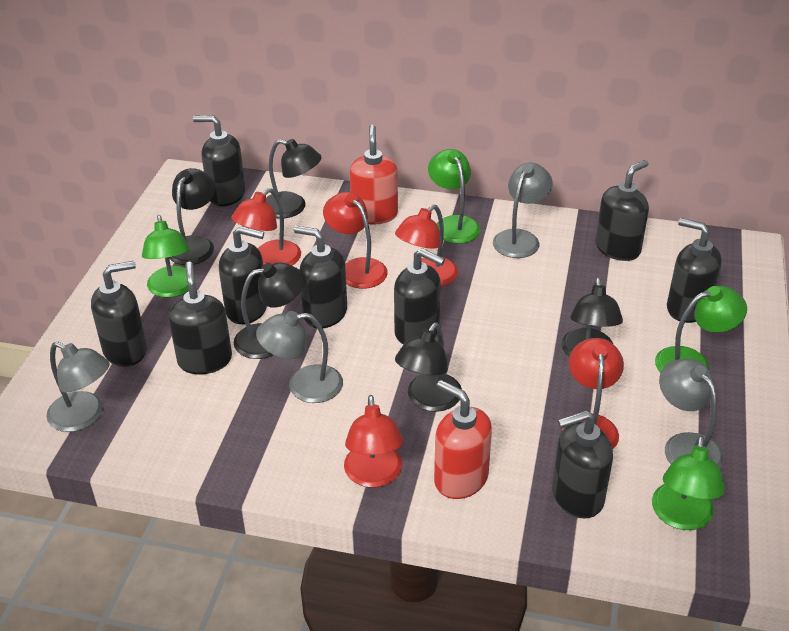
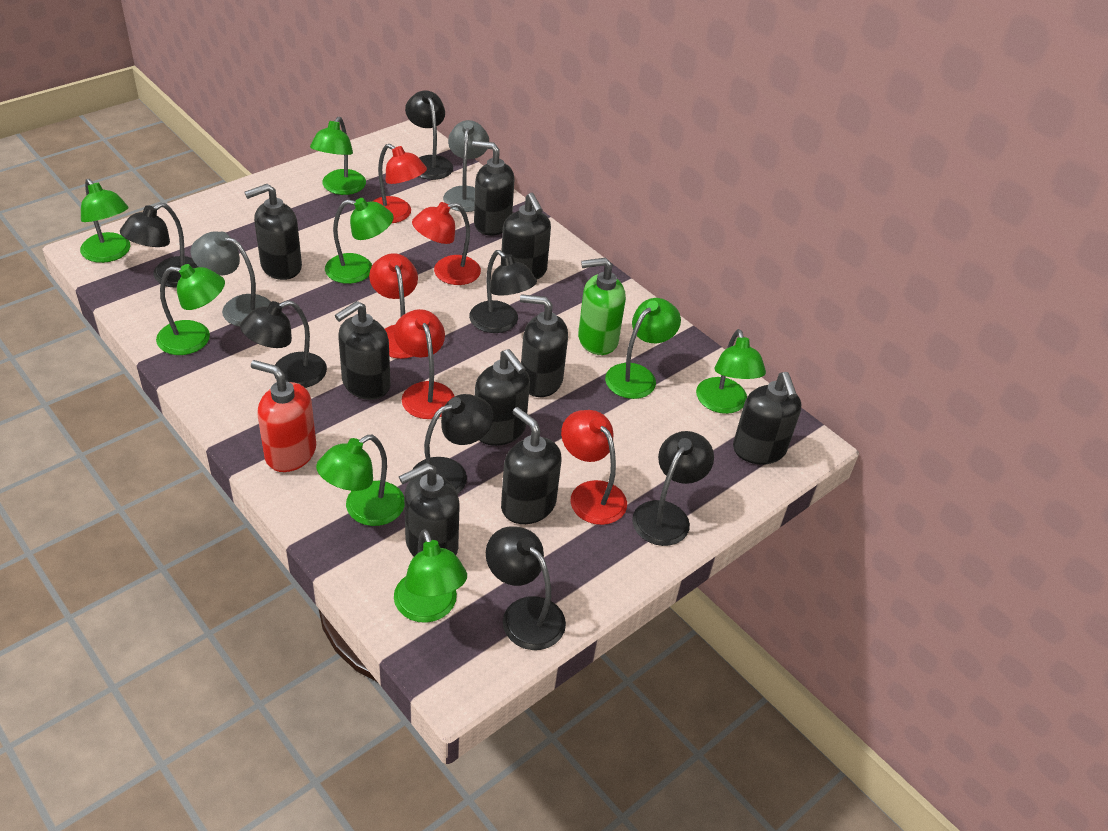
black lamp: 5 -> 7
green lamp: 4 -> 8
green soap dispenser: 0 -> 1
grey lamp: 4 -> 2
red soap dispenser: 2 -> 1

